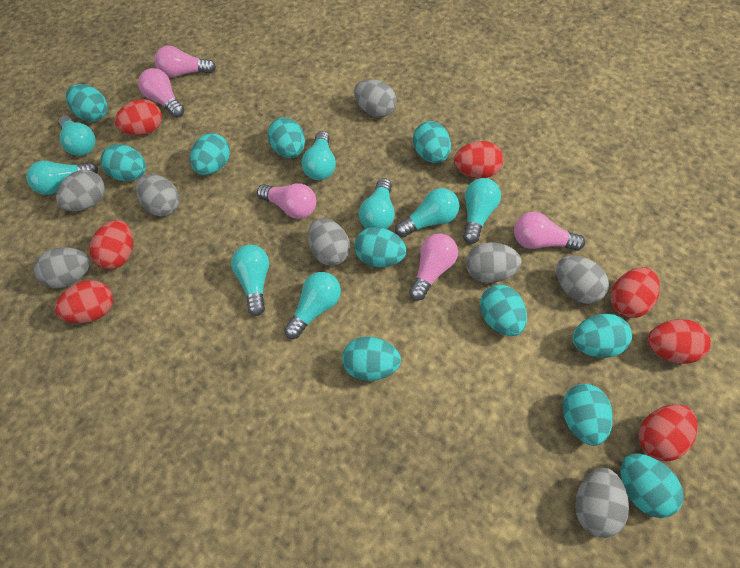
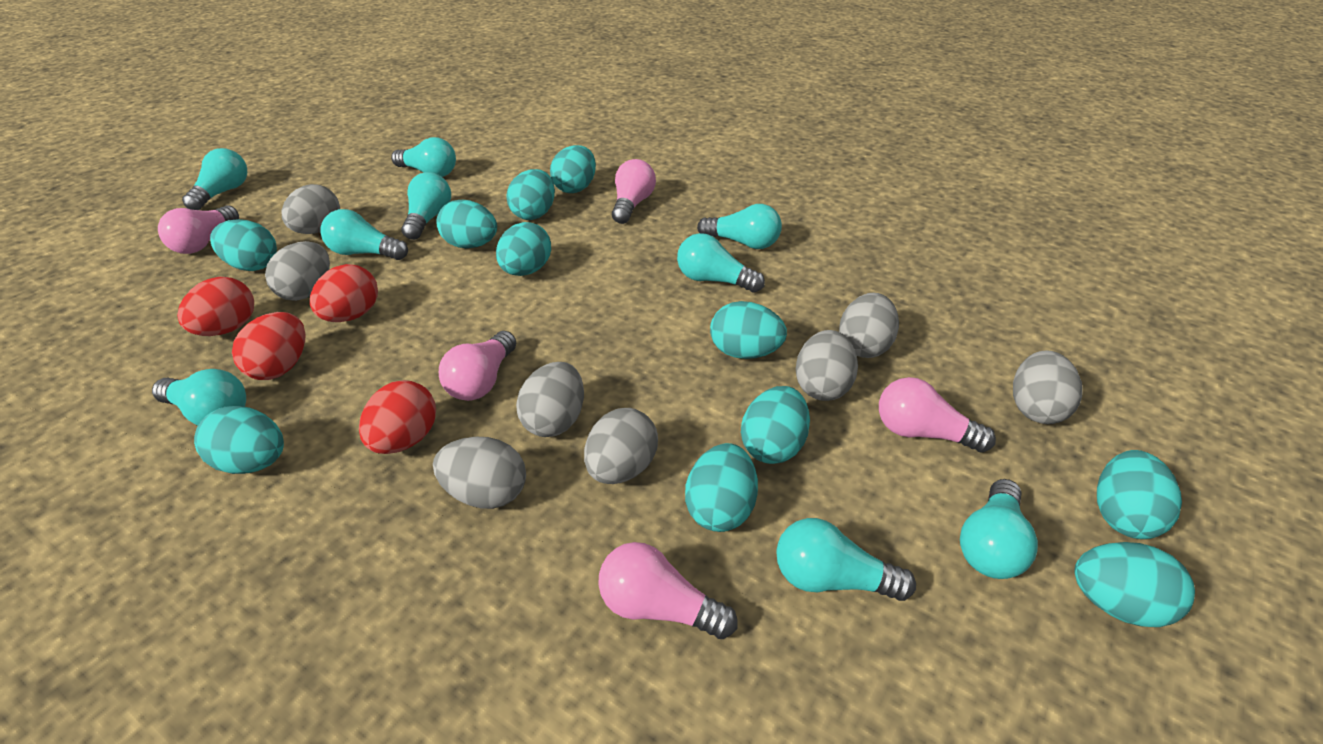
red egg: 7 -> 4
turquoise light bulb: 8 -> 9

